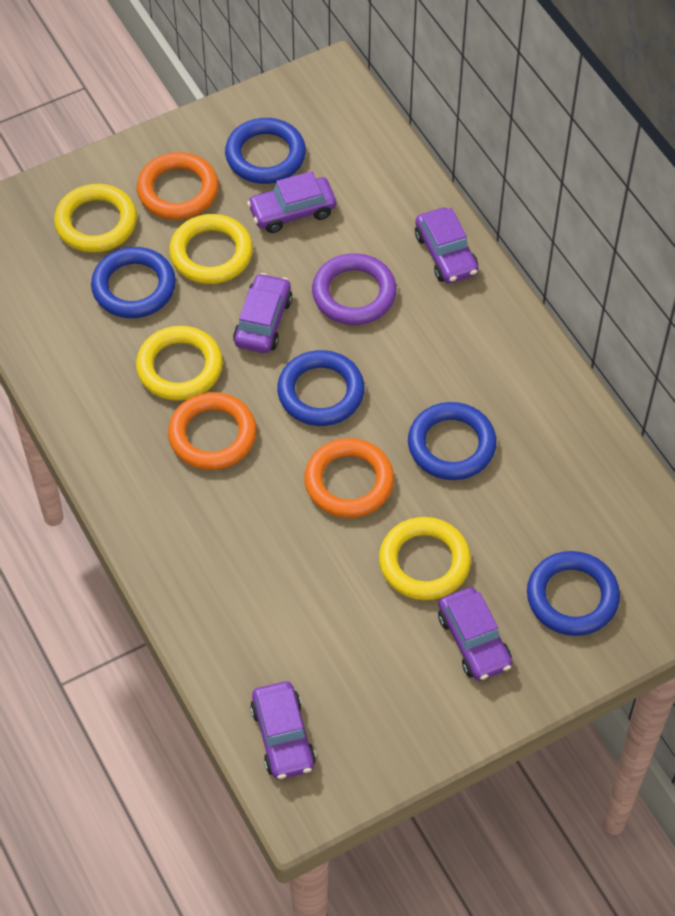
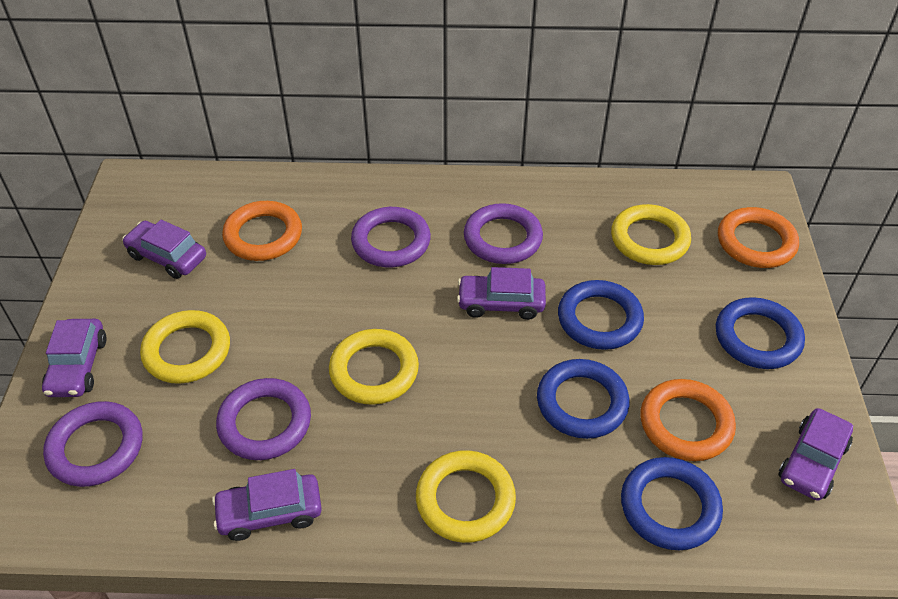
blue ring: 5 -> 4
purple ring: 1 -> 4

